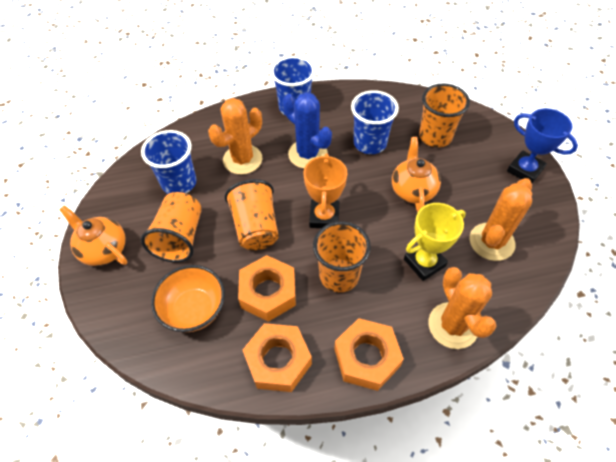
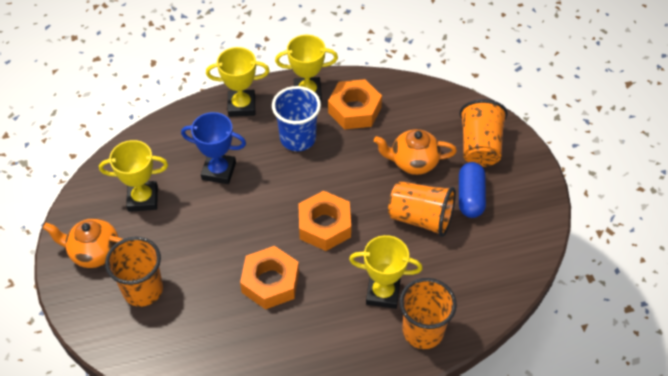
blue cactus: 1 -> 0
blue capsule: 0 -> 1
blue cup: 3 -> 1
orange bowl: 1 -> 0
orange cactus: 3 -> 0
orange trophy: 1 -> 0
yellow trophy: 1 -> 4

